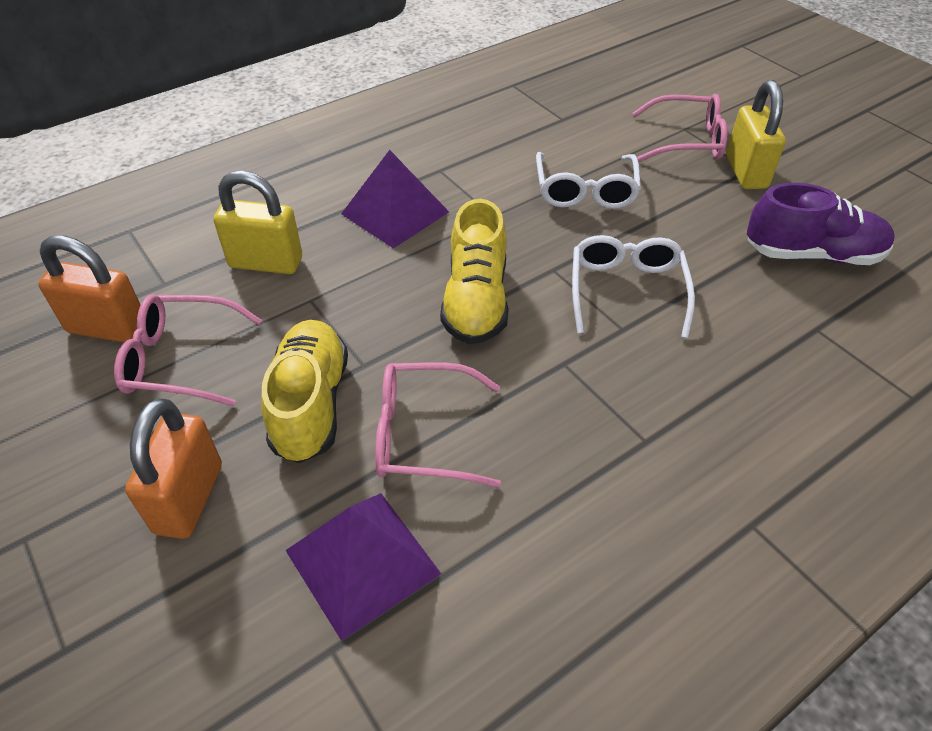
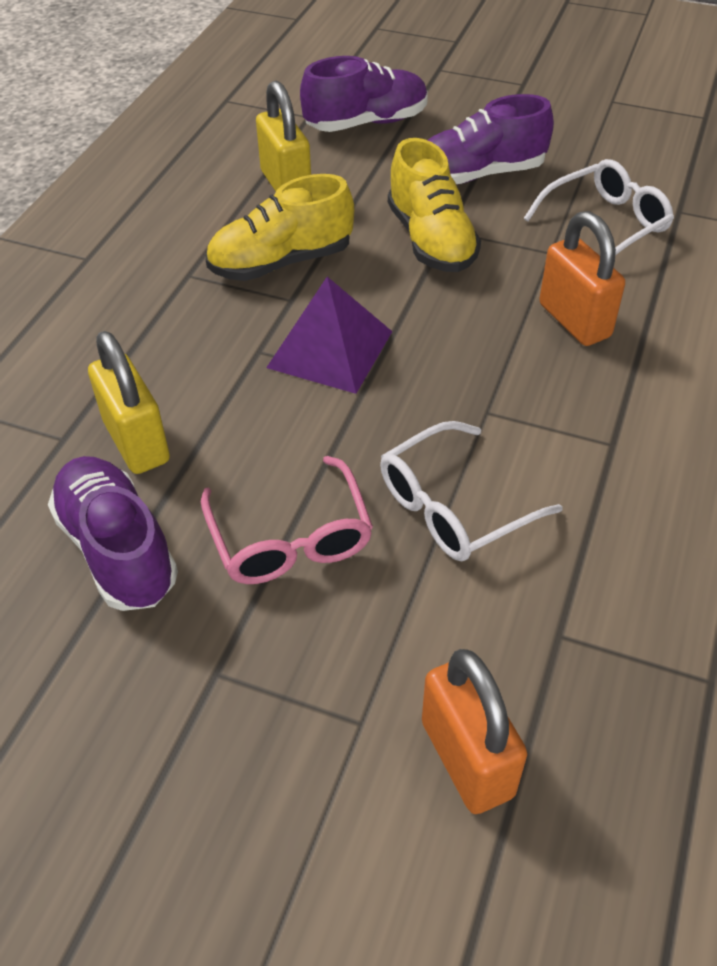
pink glasses: 3 -> 1
purple pyramid: 2 -> 1
purple shoe: 1 -> 3

